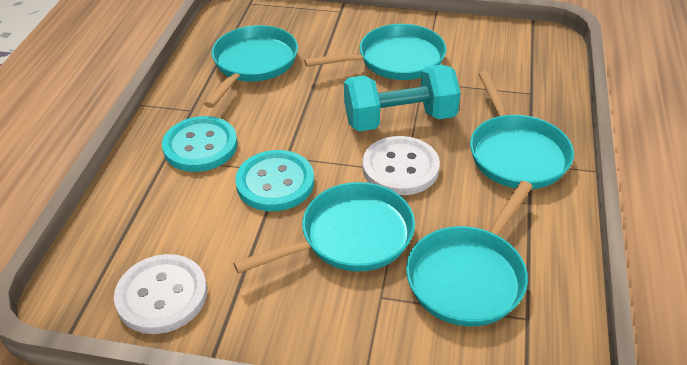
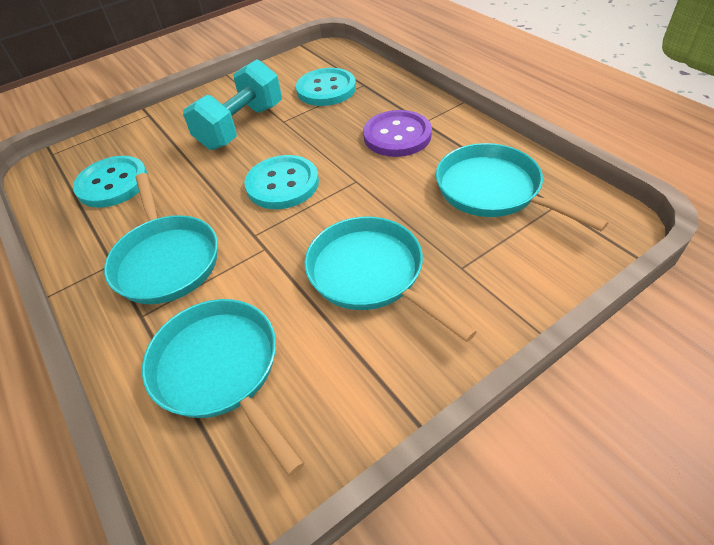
purple button: 0 -> 1
turquoise button: 2 -> 3
turquoise pan: 5 -> 4
white button: 2 -> 0

